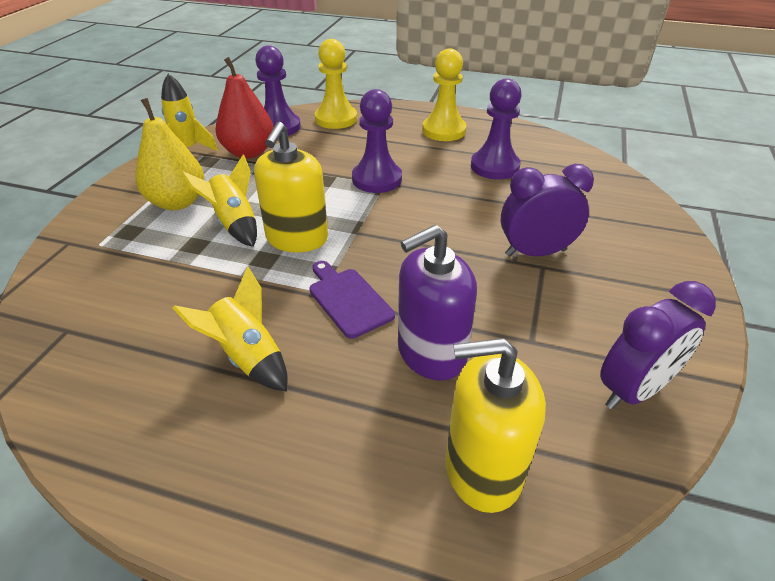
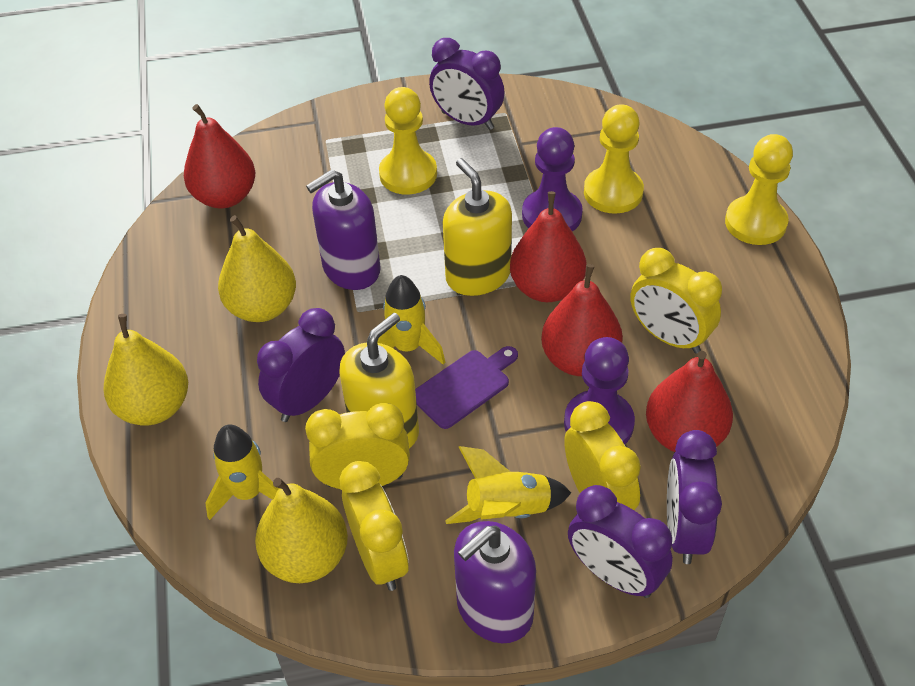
purple clock: 2 -> 4
purple pawn: 3 -> 2
purple soap dispenser: 1 -> 2
red pear: 1 -> 4
yellow clock: 0 -> 4
yellow pawn: 2 -> 3
yellow pear: 1 -> 3

